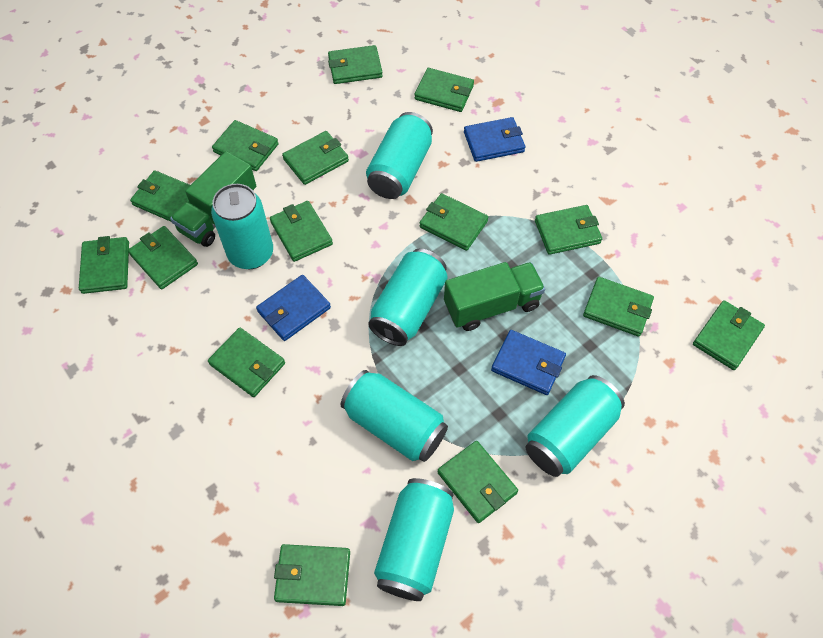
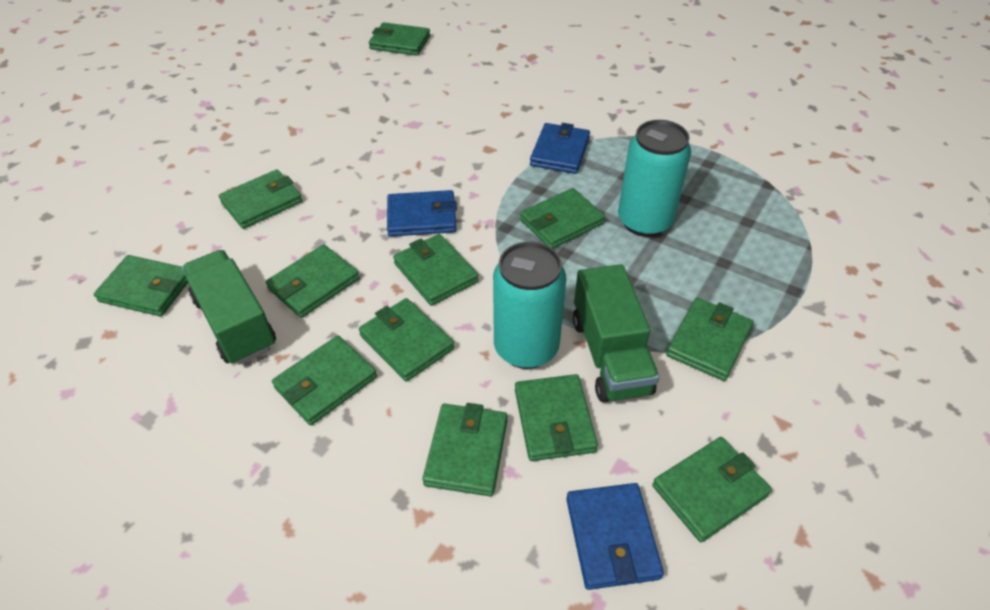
green wallet: 15 -> 12
turquoise can: 6 -> 2

